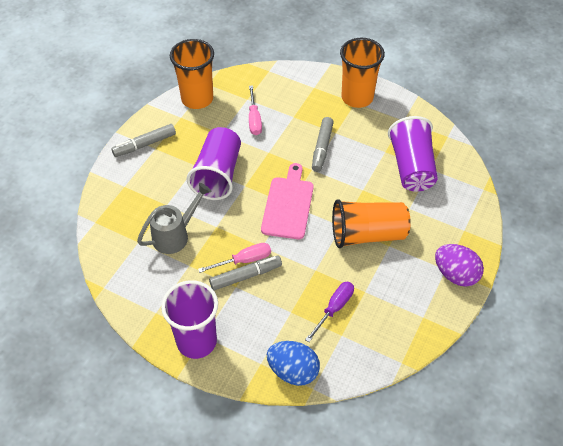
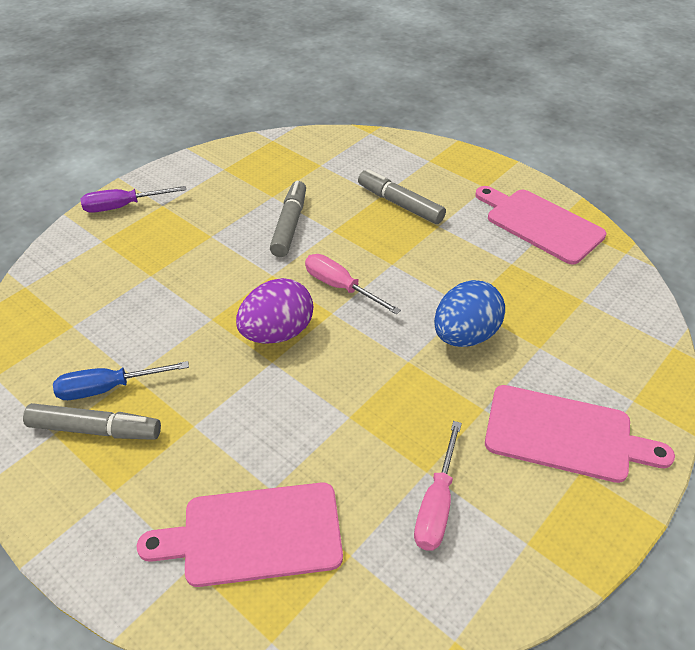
blue screwdriver: 0 -> 1
grey watering can: 1 -> 0
orange cup: 3 -> 0
pink cutting board: 1 -> 3
purple cup: 3 -> 0

